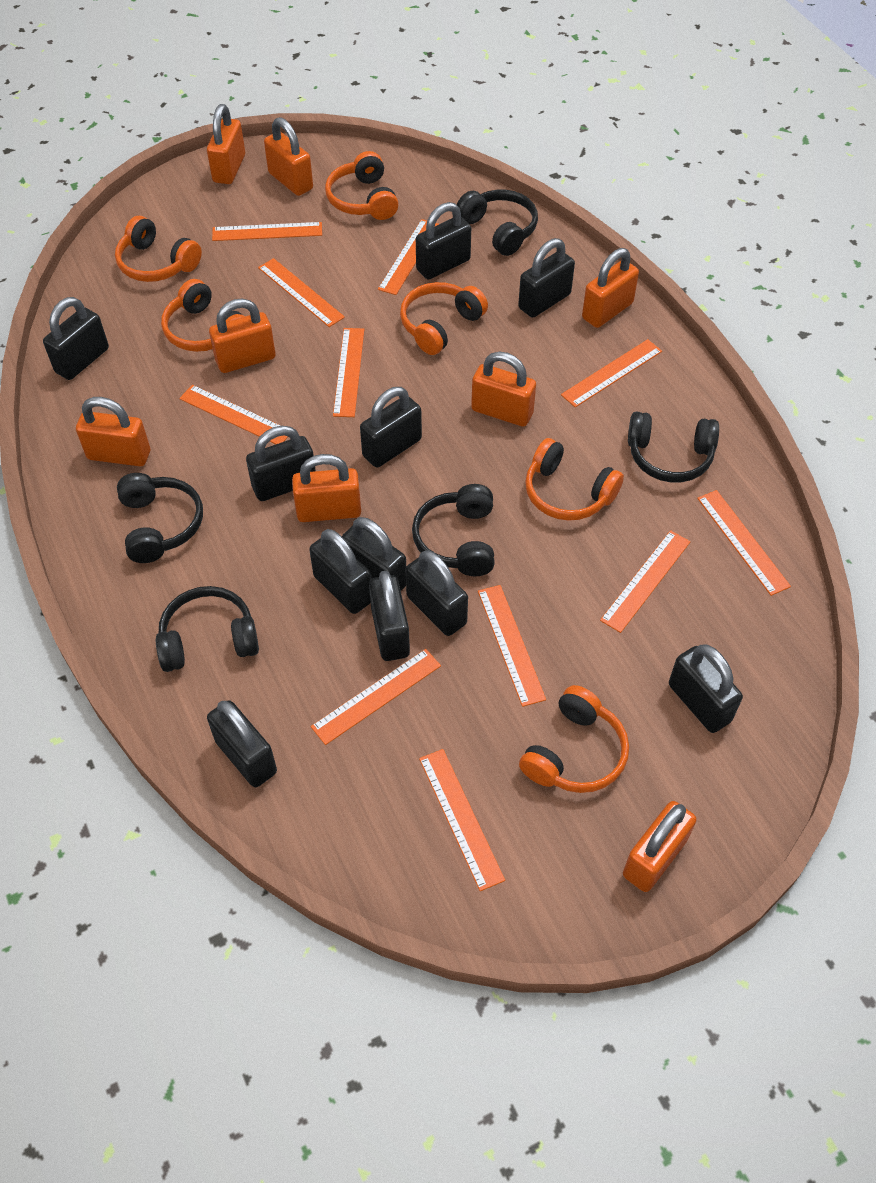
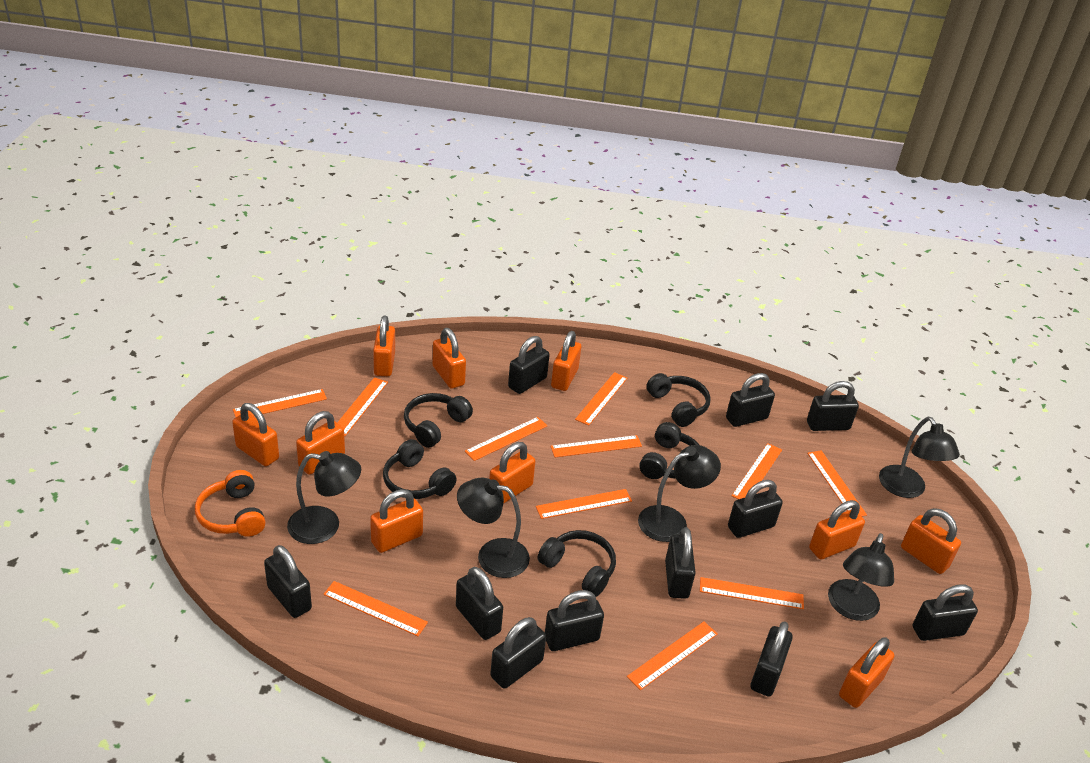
black lamp: 0 -> 5
orange headphones: 6 -> 1
orange padlock: 8 -> 10

